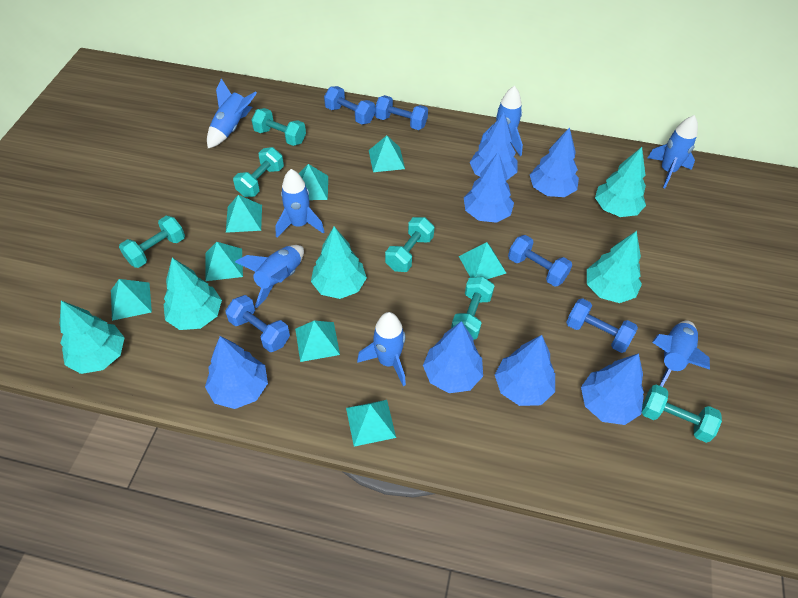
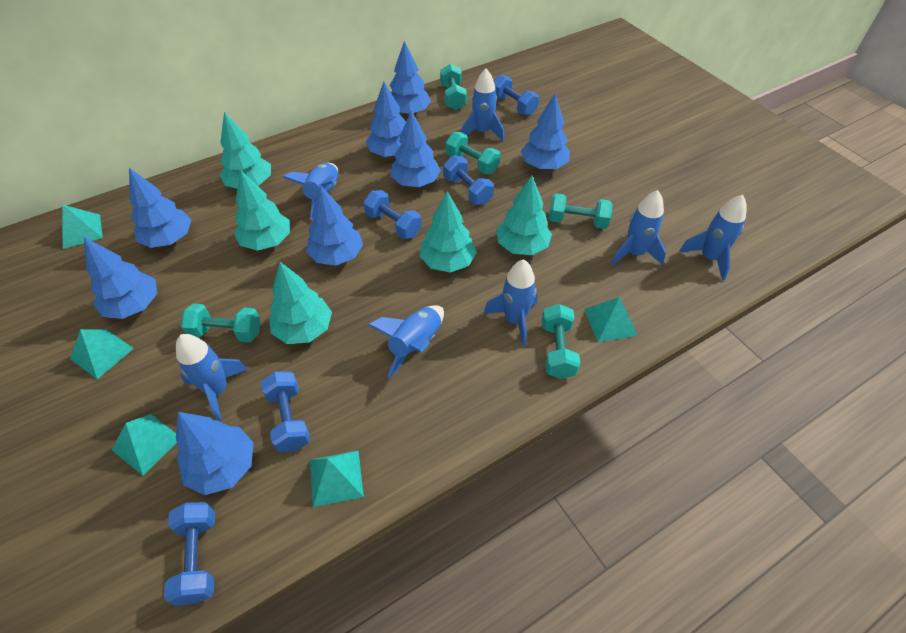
blue tree: 7 -> 8
turquoise dumbbell: 6 -> 5
turquoise pyramid: 8 -> 5

